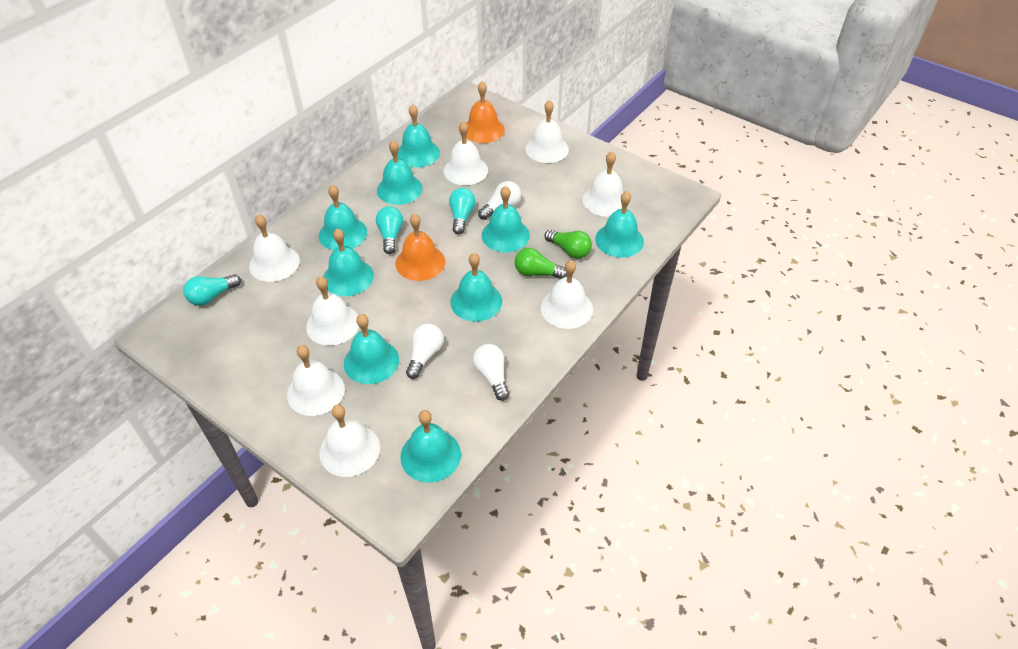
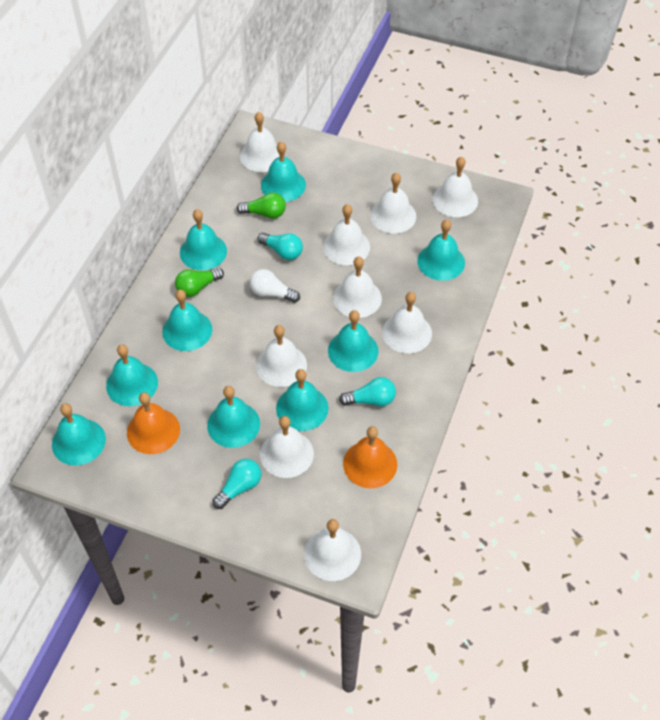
white bell: 8 -> 9
white light bulb: 3 -> 1

